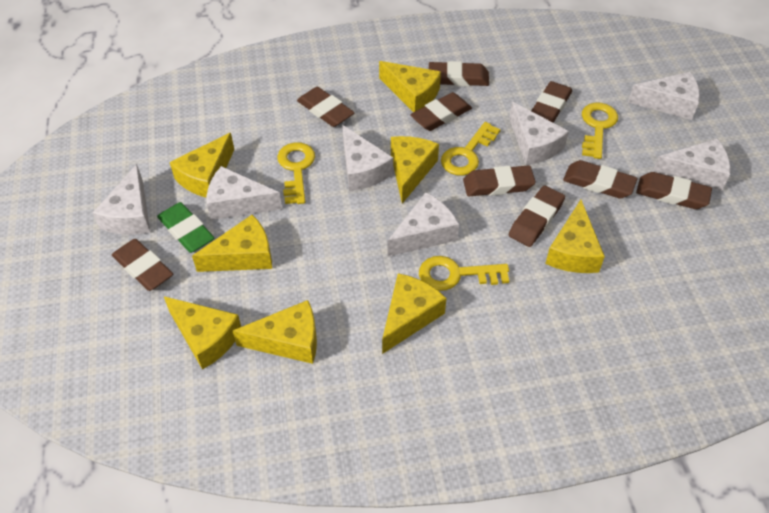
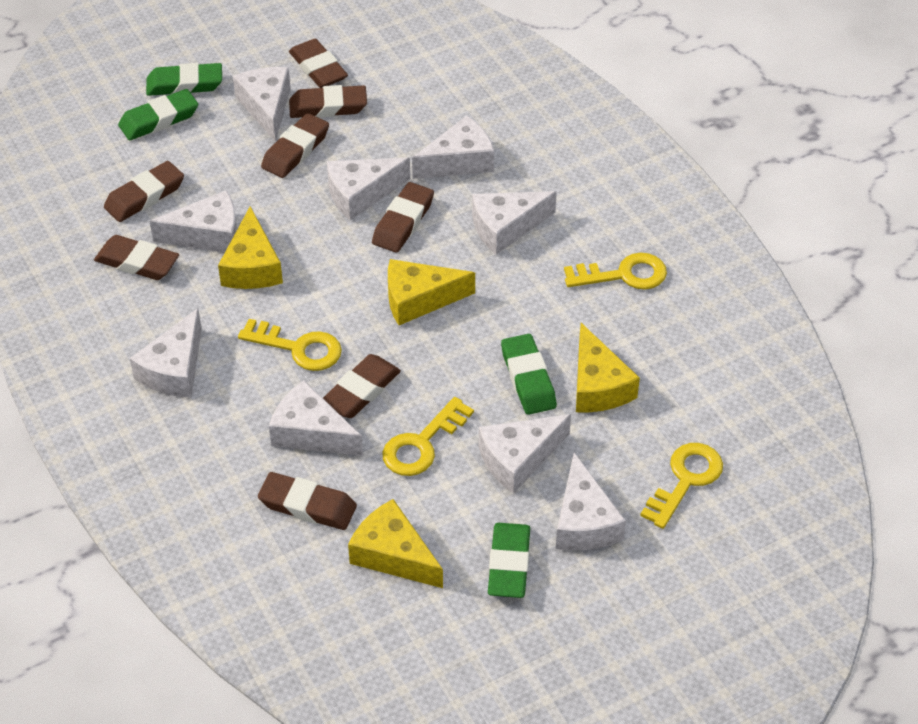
brown eraser: 9 -> 8
green eraser: 1 -> 4
white cheese: 7 -> 9
yellow cheese: 8 -> 4

